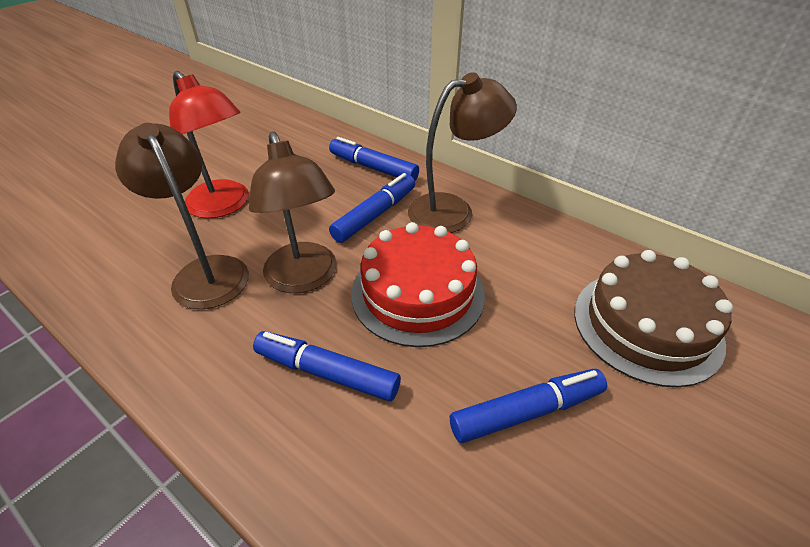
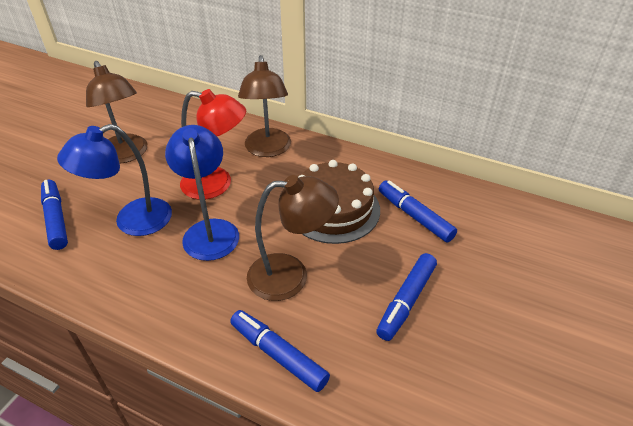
blue lamp: 0 -> 2
red cake: 1 -> 0

